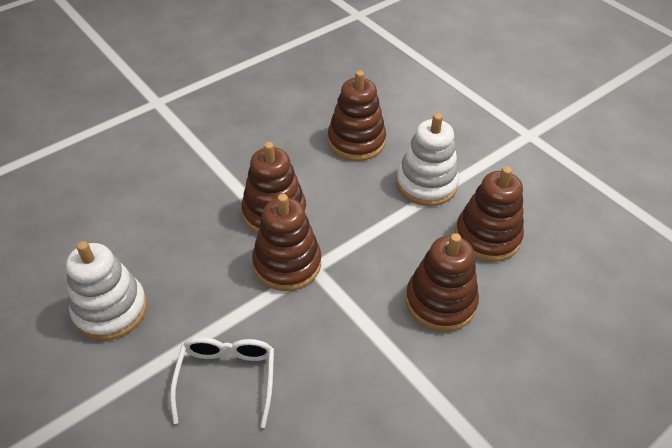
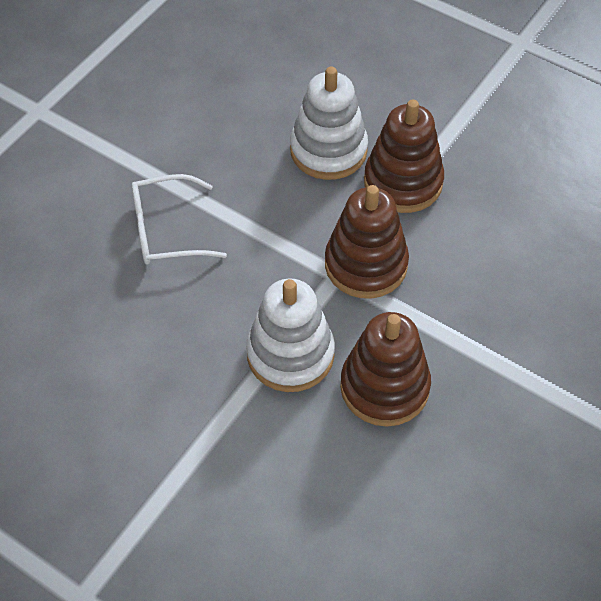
brown stacking toy: 5 -> 3

